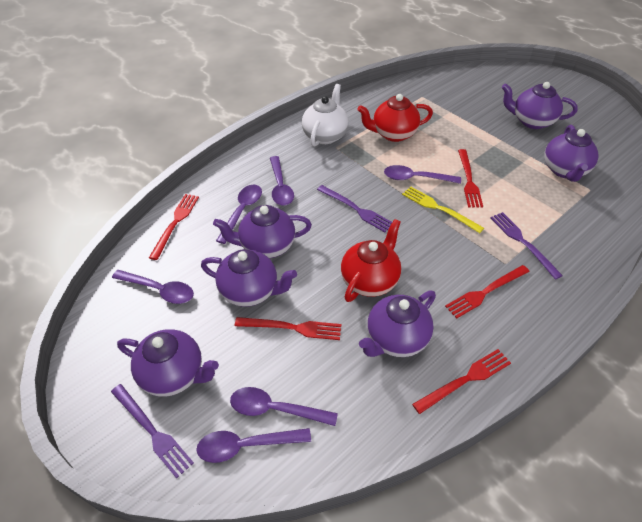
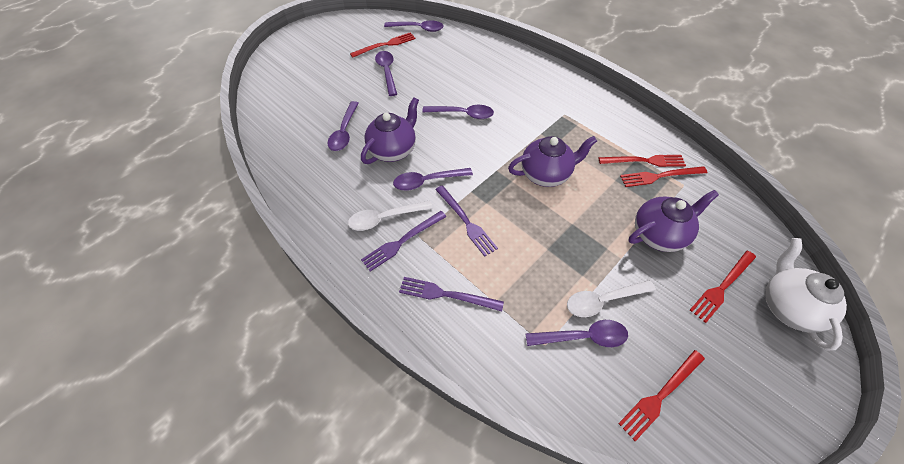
purple teapot: 6 -> 3
red teapot: 2 -> 0
white spoon: 0 -> 2
yellow fork: 1 -> 0

